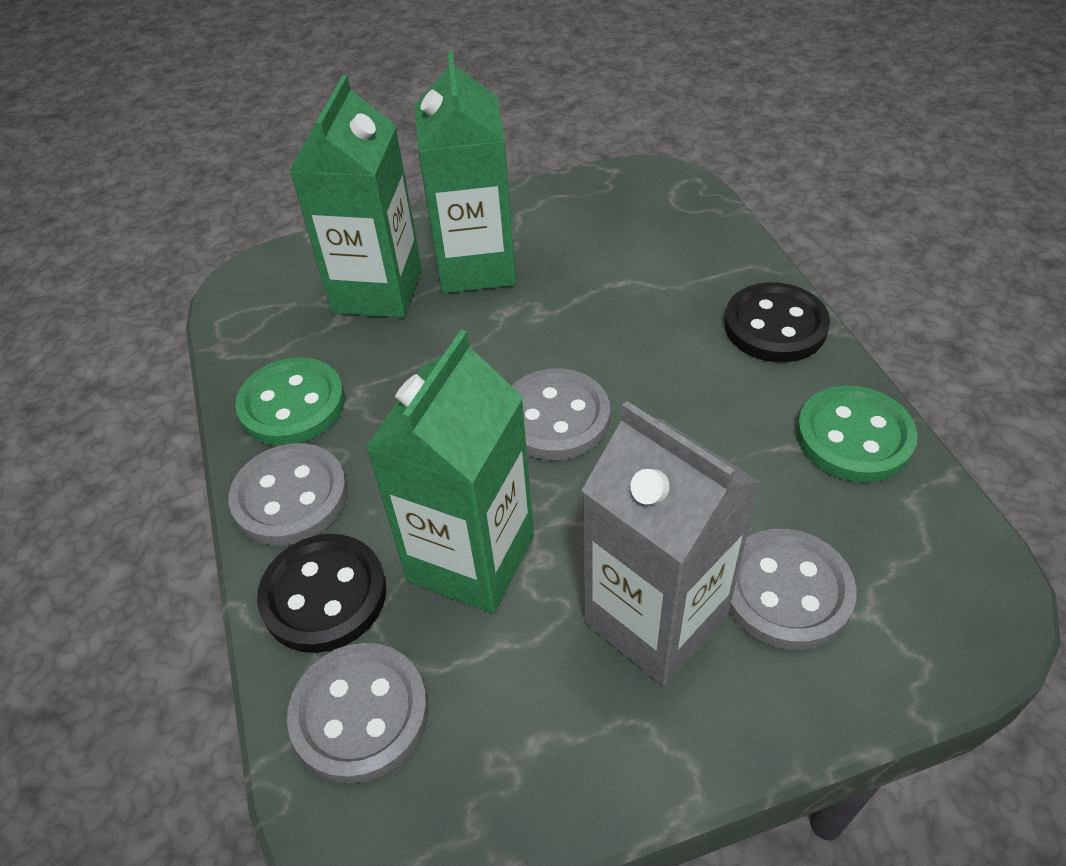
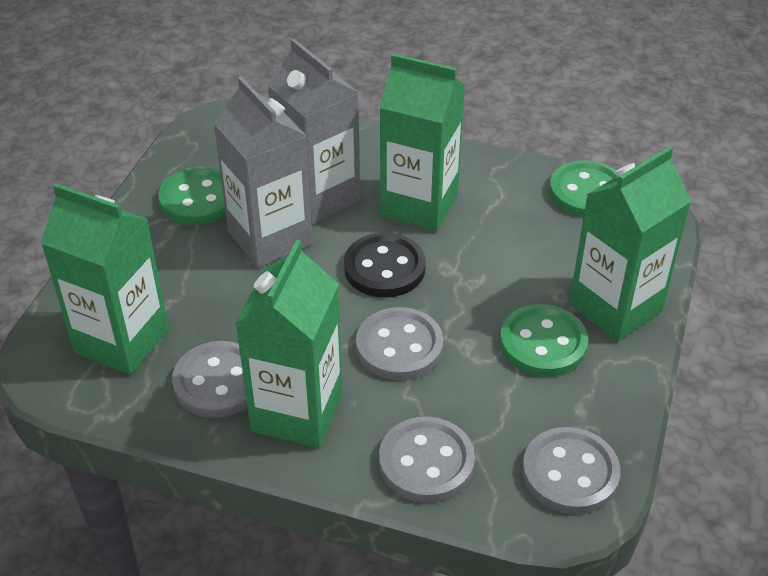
black button: 2 -> 1
green button: 2 -> 3
green carton: 3 -> 4
grey carton: 1 -> 2

